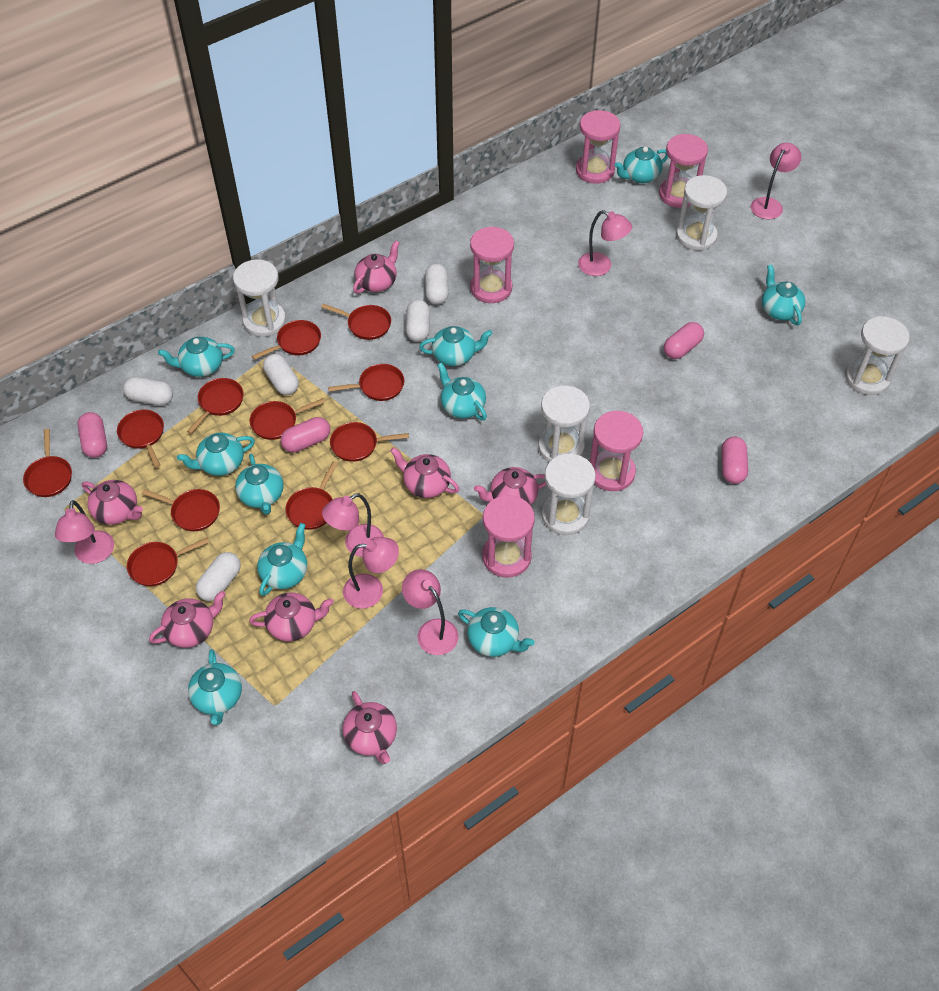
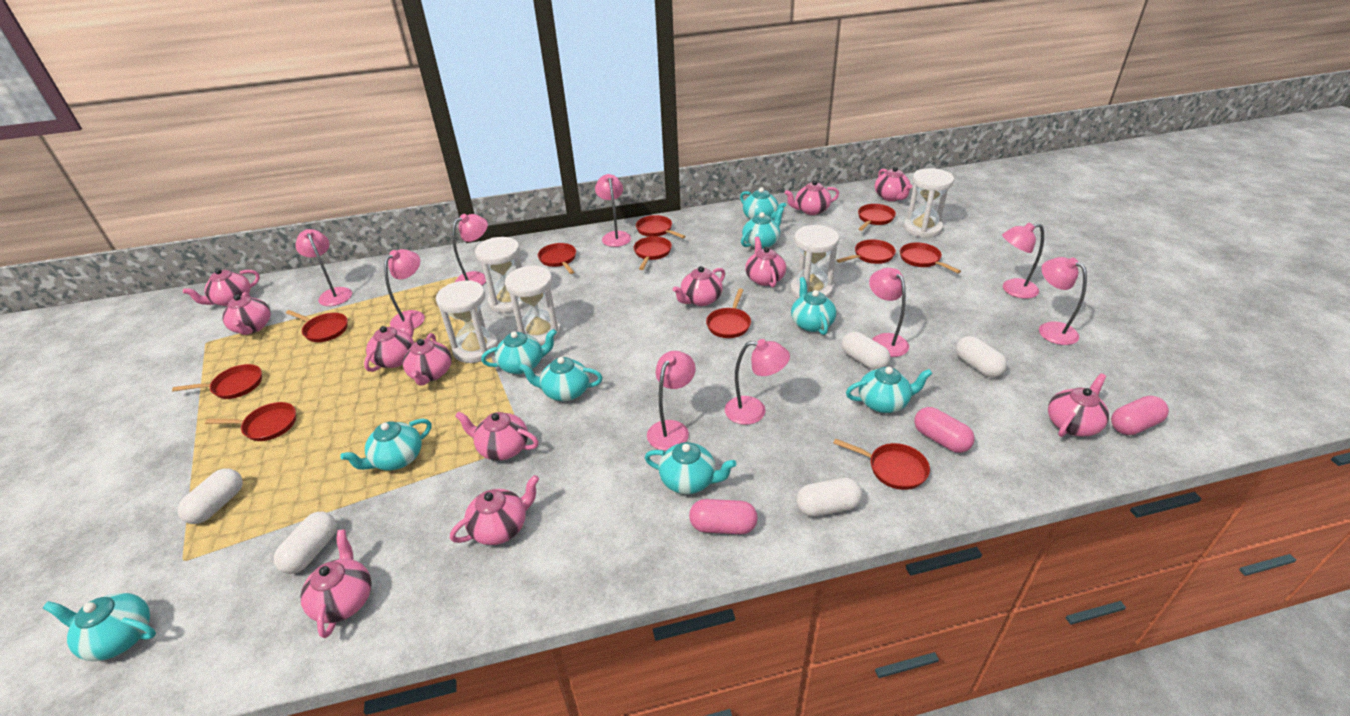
pink capsule: 4 -> 3
pink hourglass: 5 -> 0
pink lamp: 6 -> 9
pink teapot: 7 -> 12
turquoise teapot: 10 -> 9

